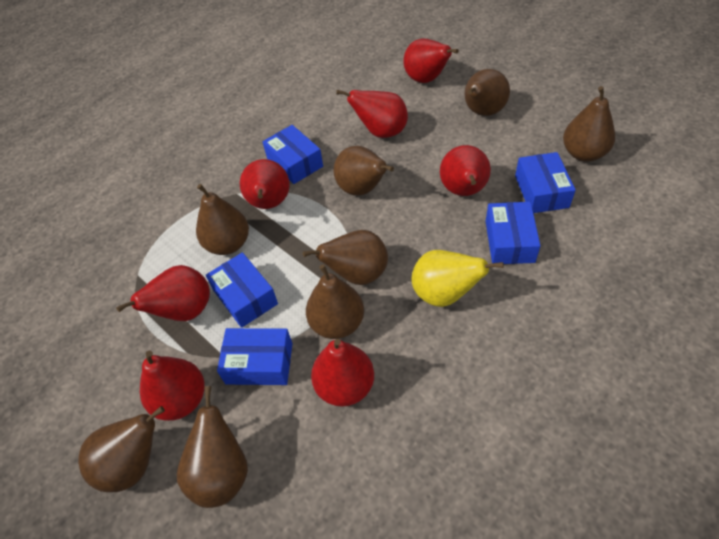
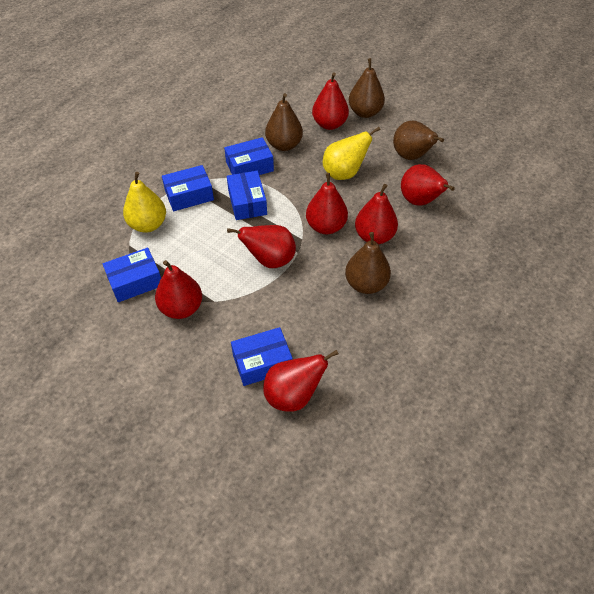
brown pear: 8 -> 4
yellow pear: 1 -> 2

